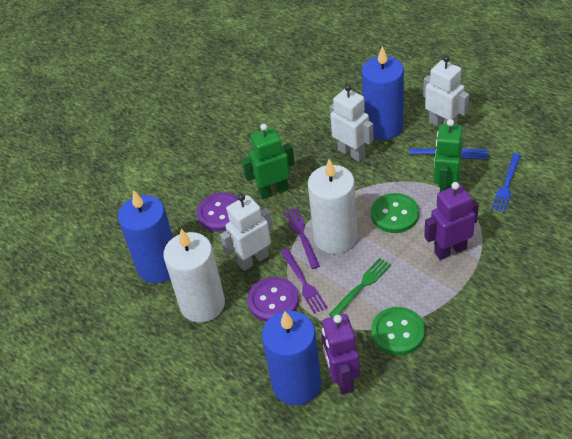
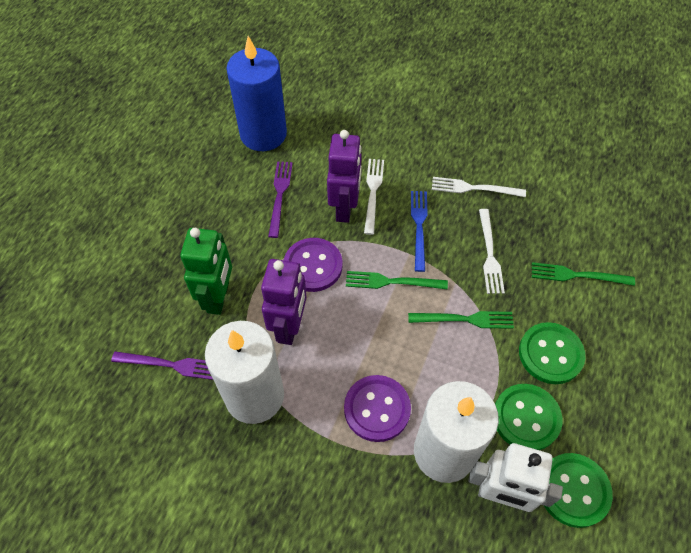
blue candle: 3 -> 1
blue fork: 2 -> 1
green button: 2 -> 3
green fork: 1 -> 3
green robot: 2 -> 1
white fork: 0 -> 3
white robot: 3 -> 1

